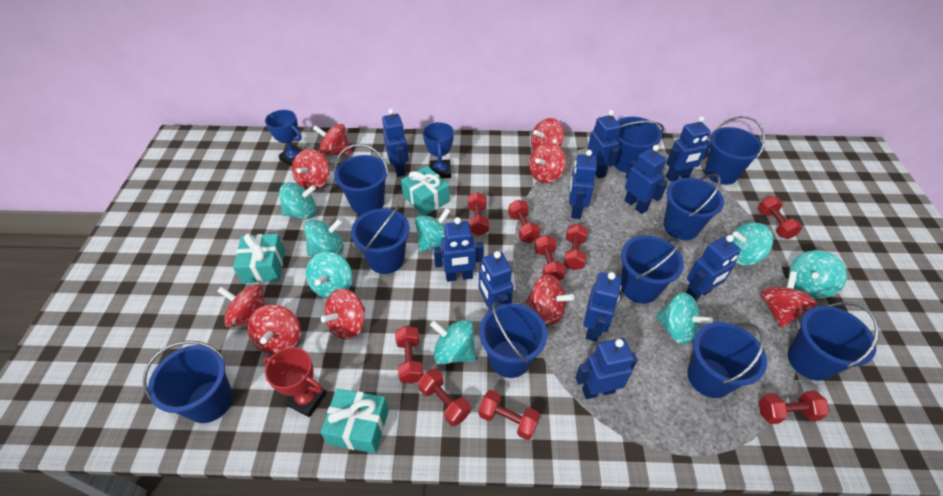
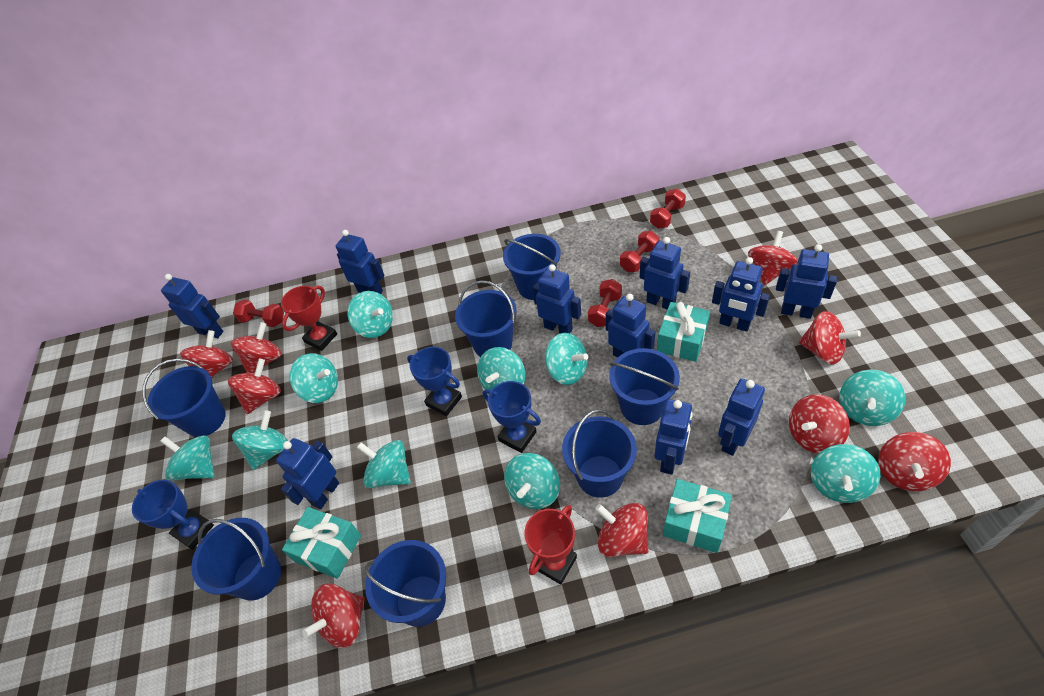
blue bucket: 10 -> 7
blue trophy: 2 -> 3
red dumbbell: 9 -> 4
red trophy: 1 -> 2
turquoise spinning top: 8 -> 10

